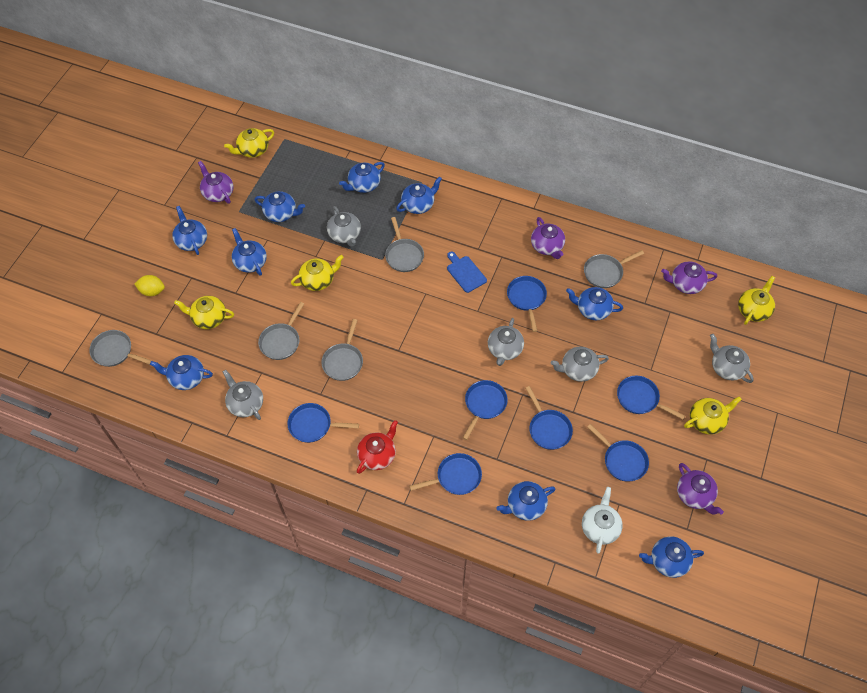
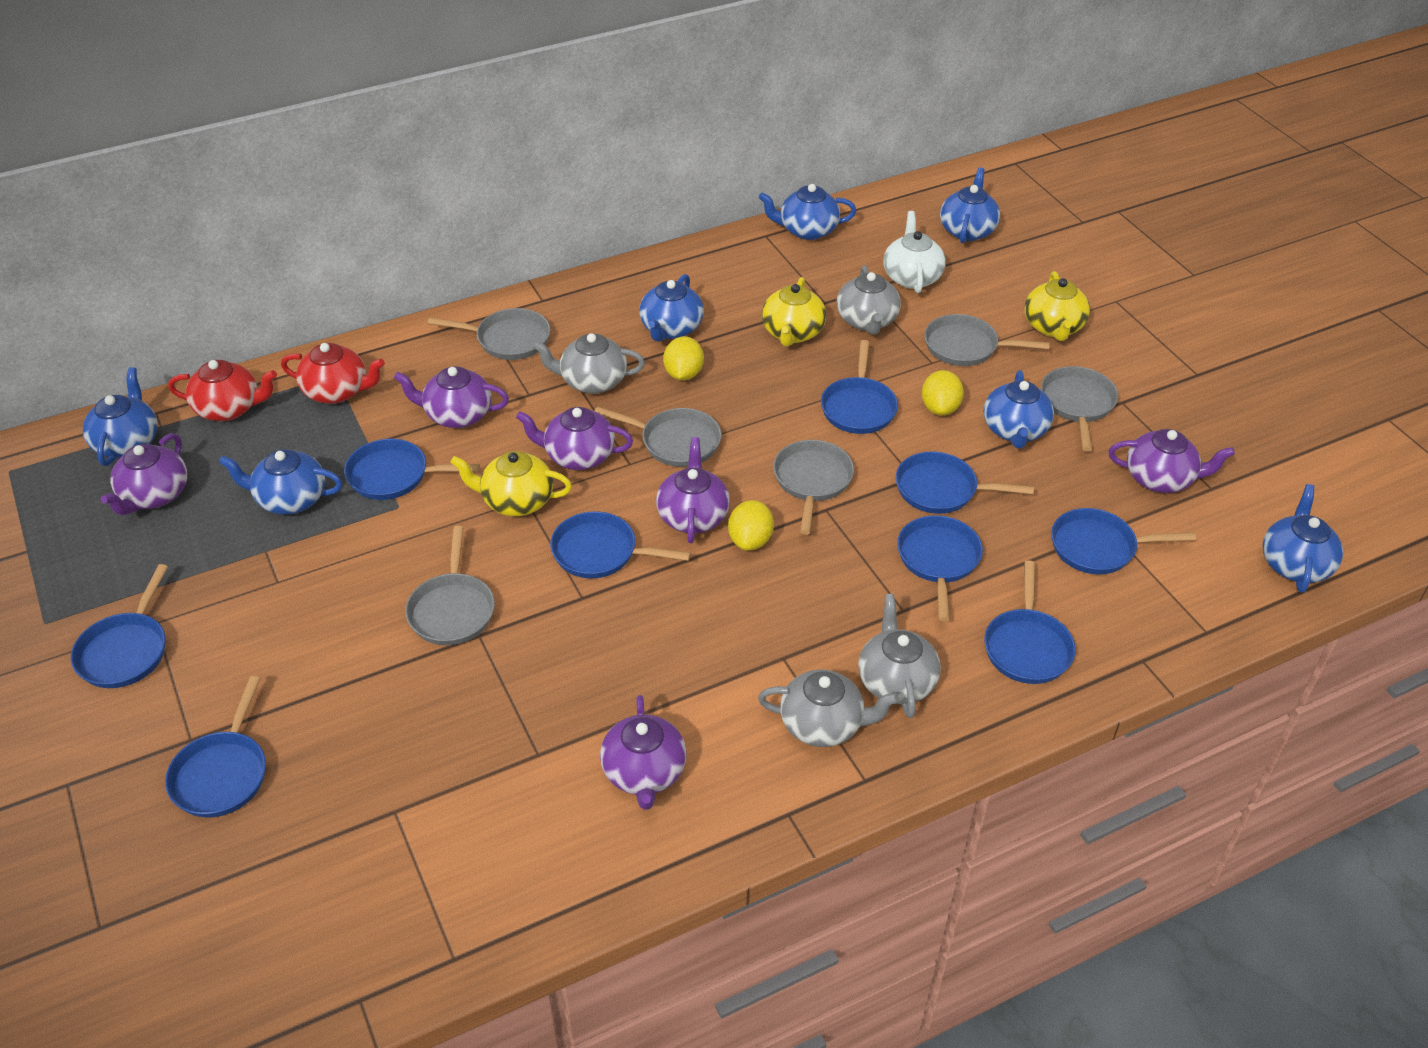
blue cutting board: 1 -> 0
blue pan: 7 -> 9
blue teapot: 9 -> 7
grey pan: 5 -> 6
grey teapot: 5 -> 4
purple teapot: 4 -> 6
red teapot: 1 -> 2
yellow lemon: 1 -> 3
yellow teapot: 5 -> 3

